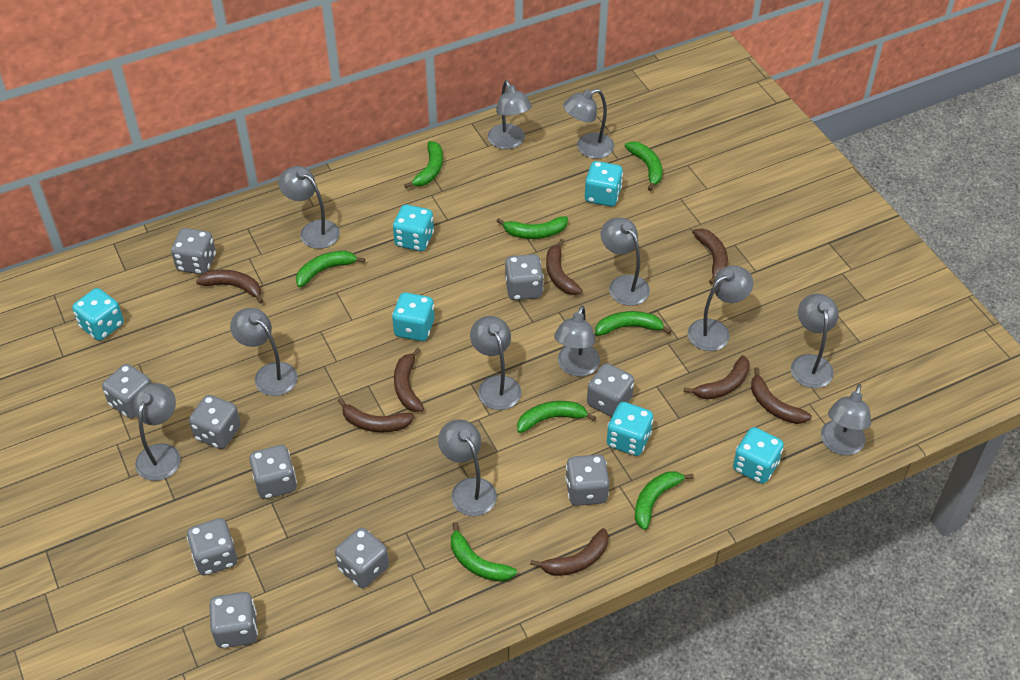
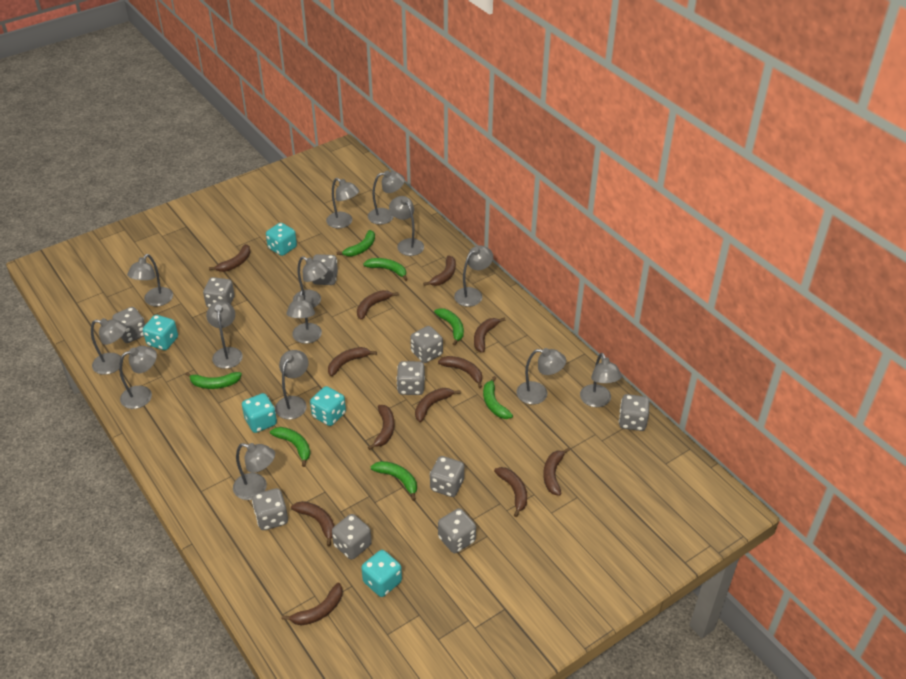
brown banana: 8 -> 12
green banana: 8 -> 7
grey lamp: 12 -> 14
turquoise dice: 6 -> 5

